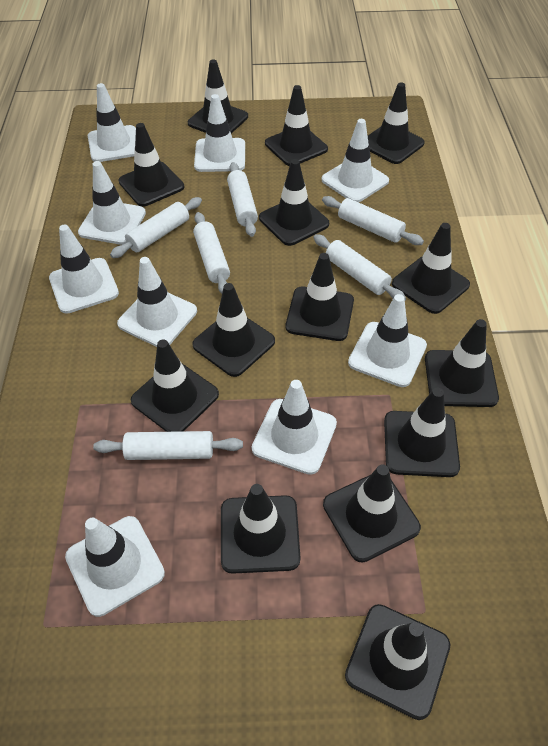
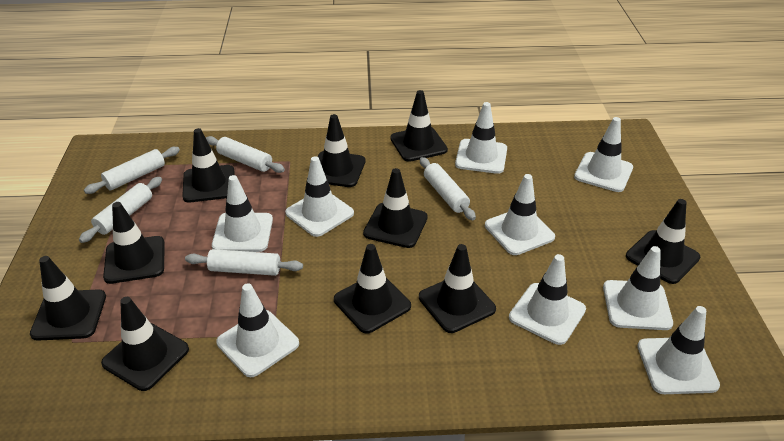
black traffic cone: 14 -> 10
white rolling pin: 6 -> 5

